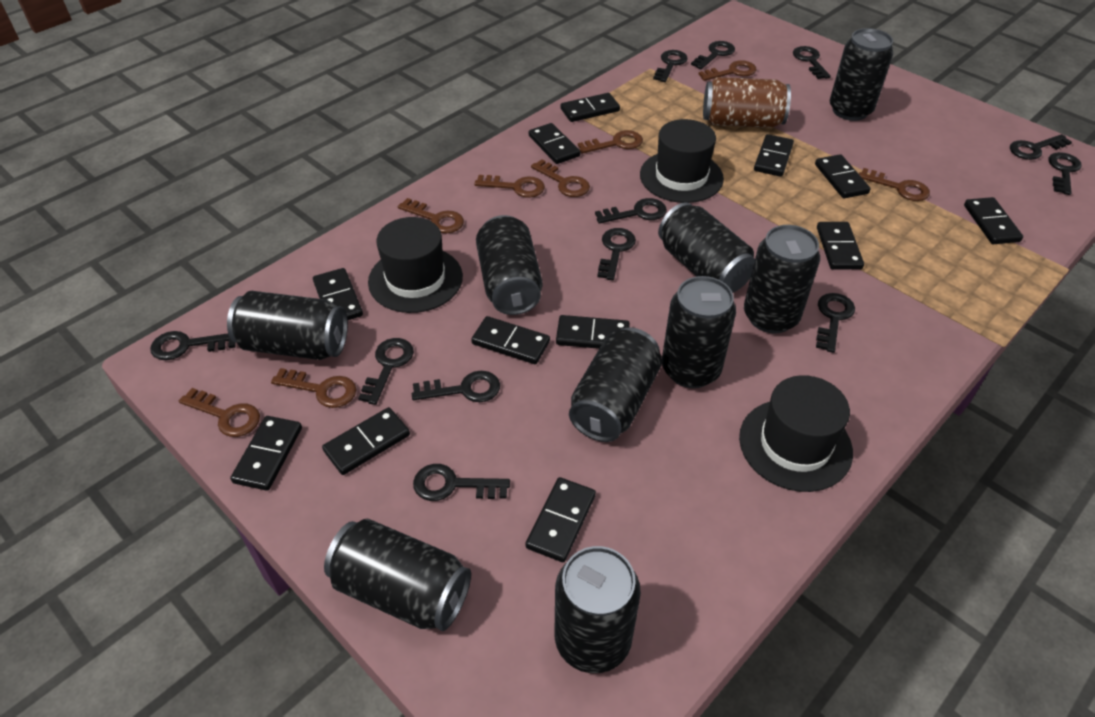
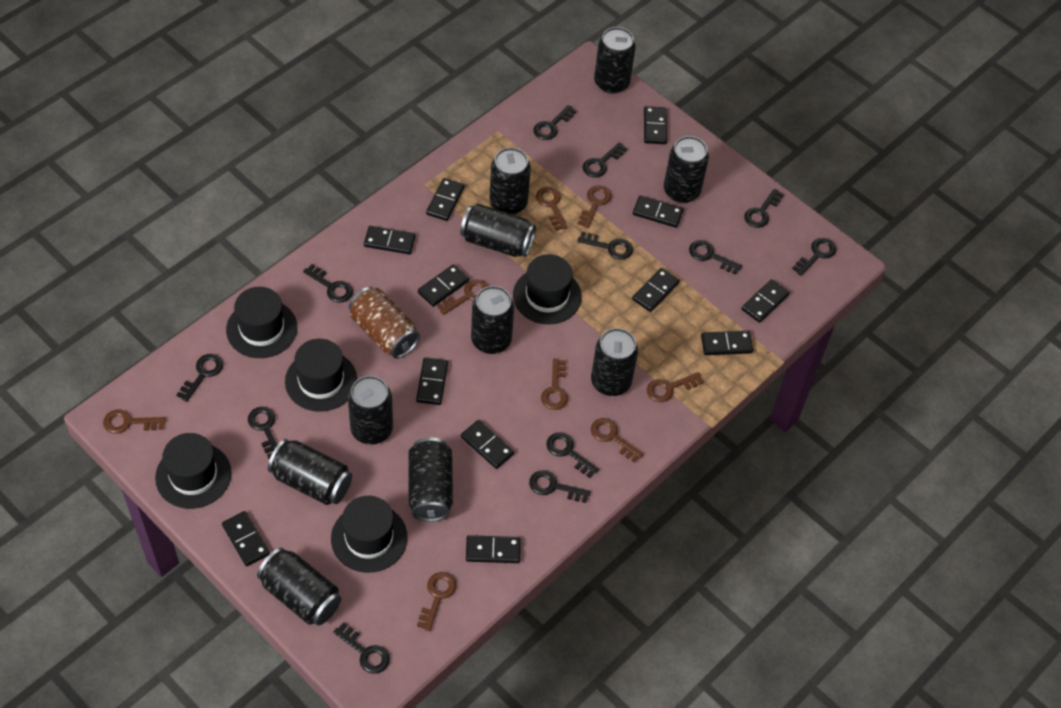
black can: 9 -> 10
black hat: 3 -> 5

